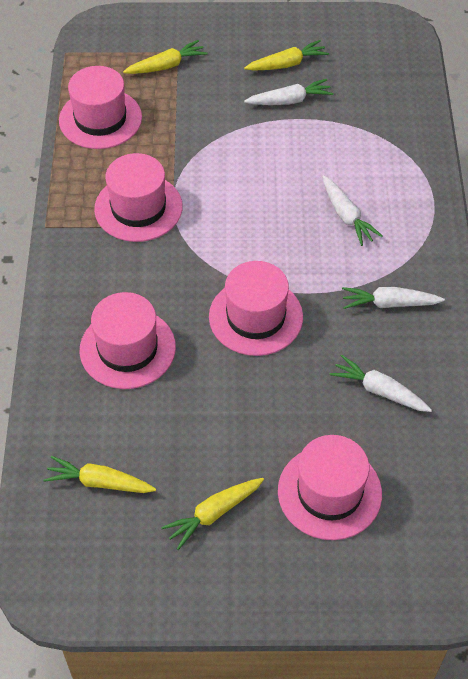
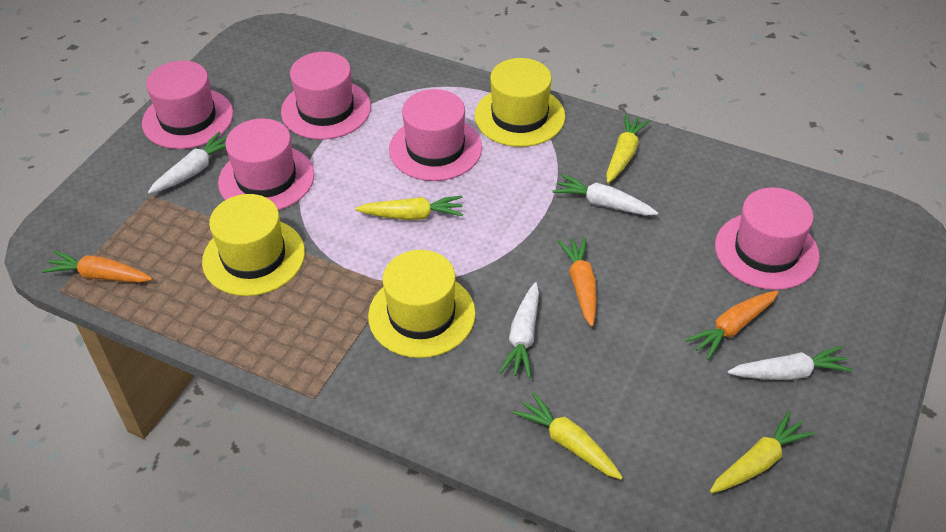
orange carrot: 0 -> 3
yellow hat: 0 -> 3

